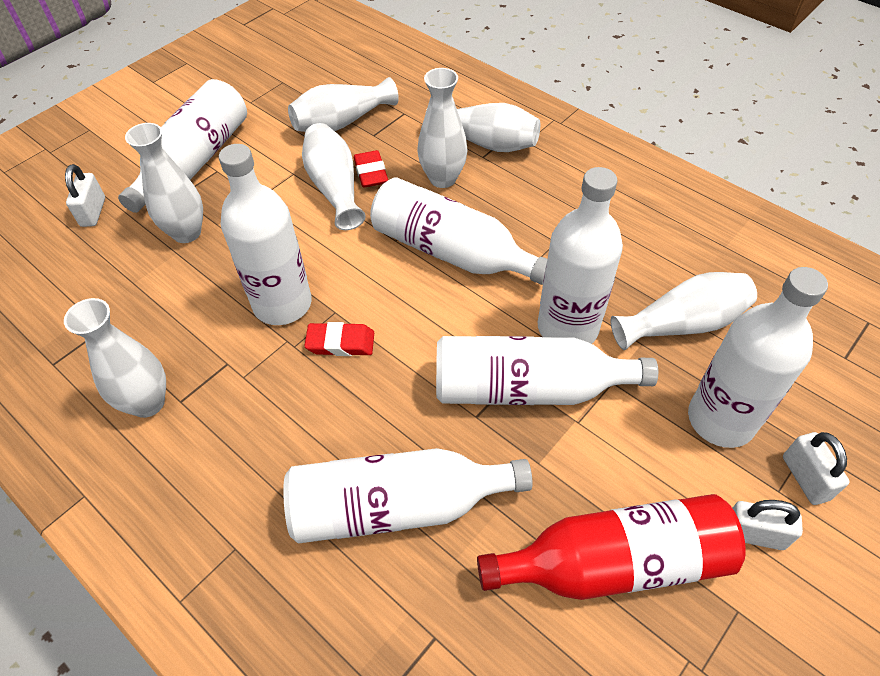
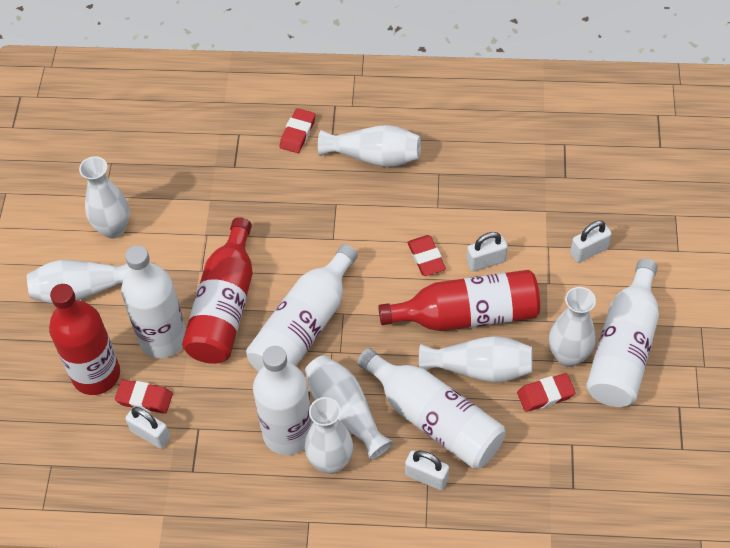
red bottle: 1 -> 3
red eraser: 2 -> 4
white bottle: 7 -> 5
white padlock: 3 -> 4

